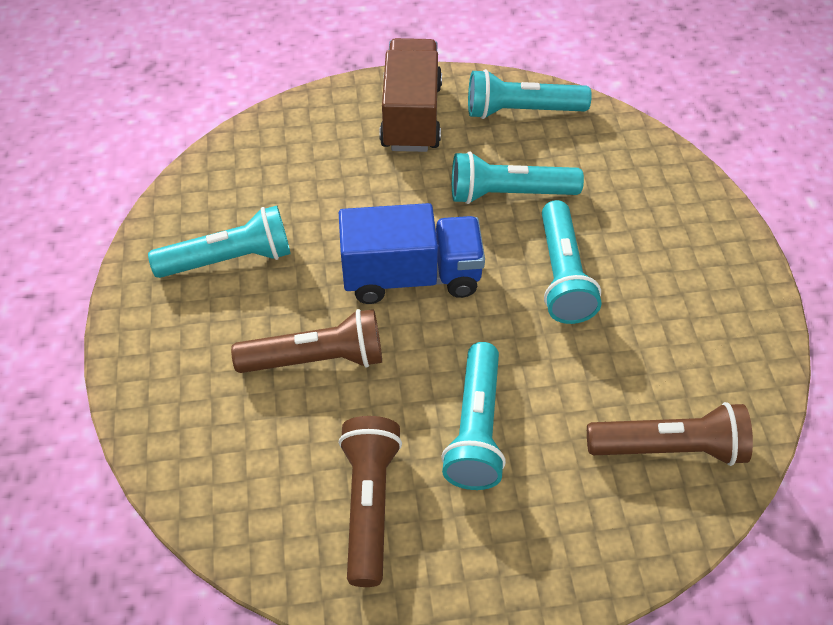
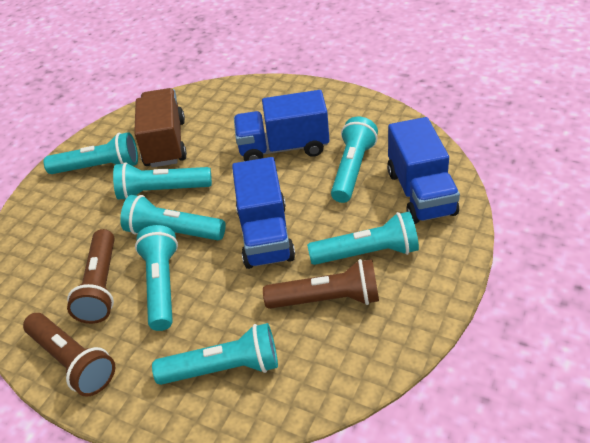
blue truck: 1 -> 3
turquoise flashlight: 5 -> 7

